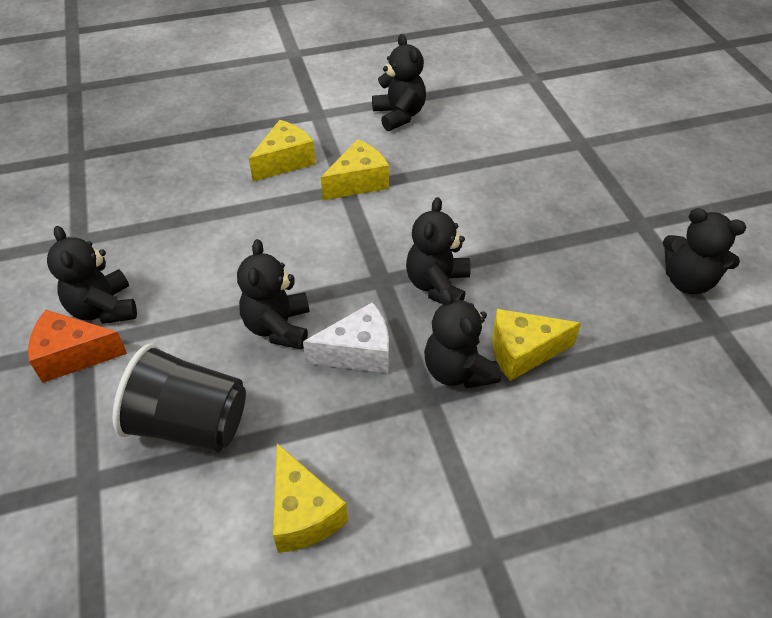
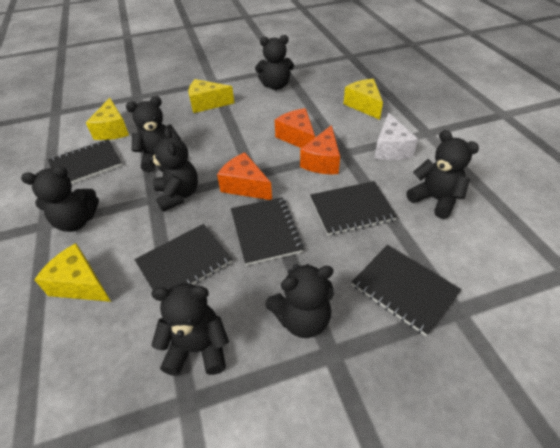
black cup: 1 -> 0
black notebook: 0 -> 5
black teddy bear: 6 -> 7
orange cheese: 1 -> 3

